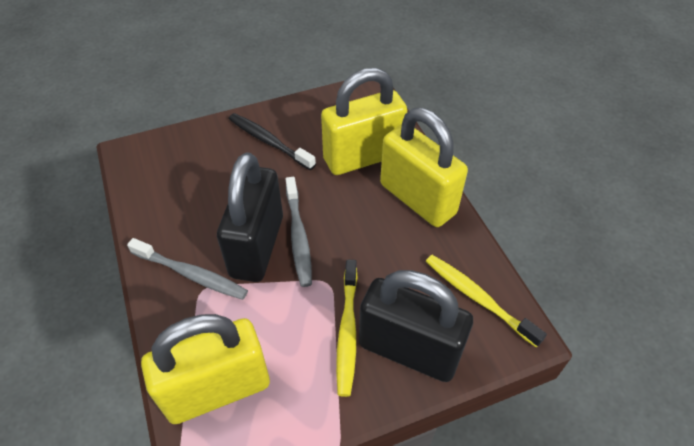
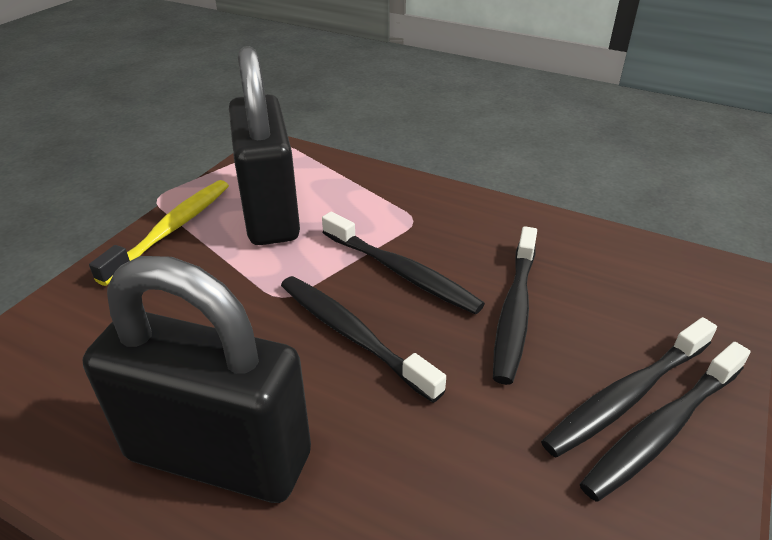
black toothbrush: 1 -> 5
grey toothbrush: 2 -> 0
yellow padlock: 3 -> 0
yellow toothbrush: 2 -> 1

